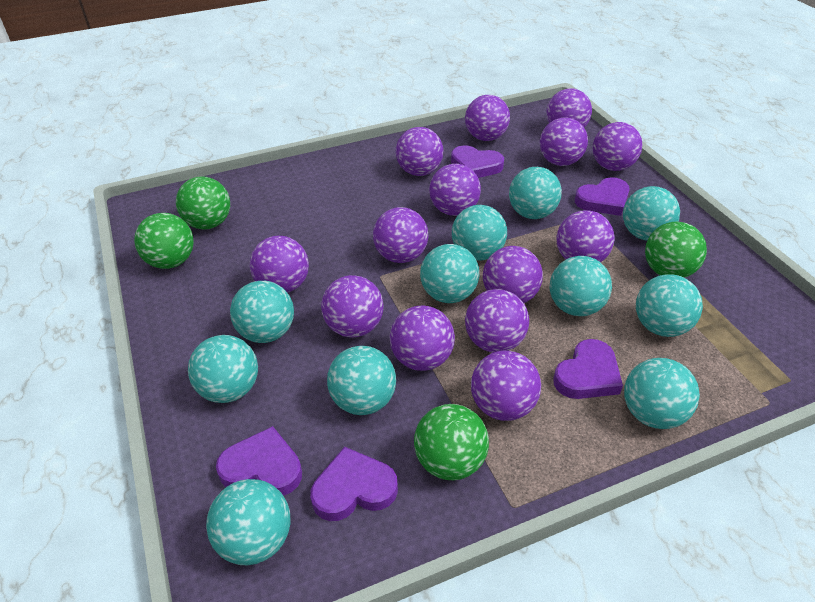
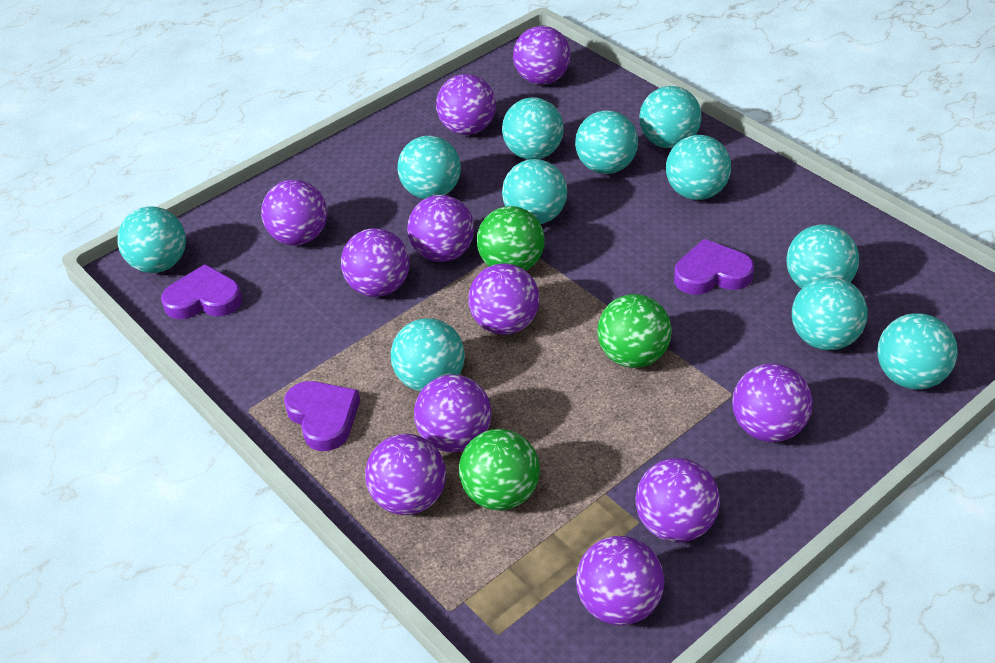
green ball: 4 -> 3
purple ball: 14 -> 11
purple heart: 5 -> 3

